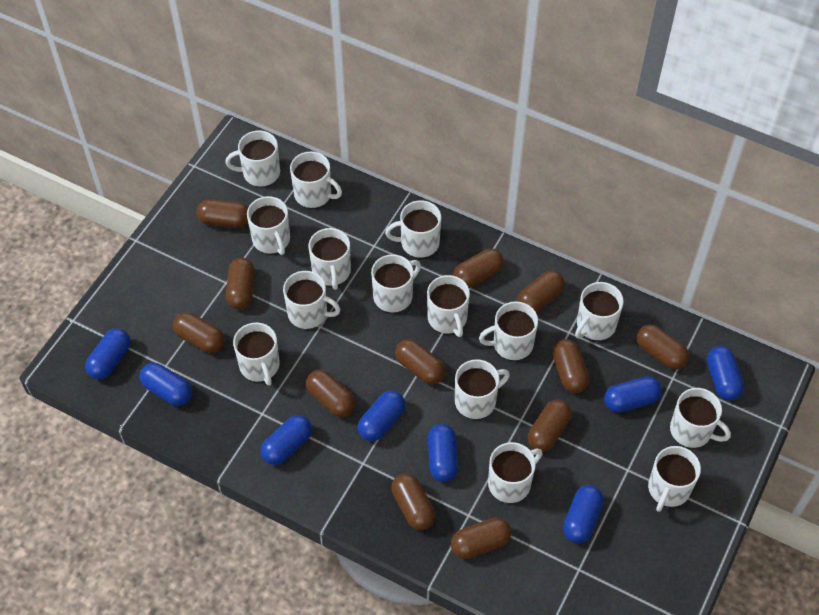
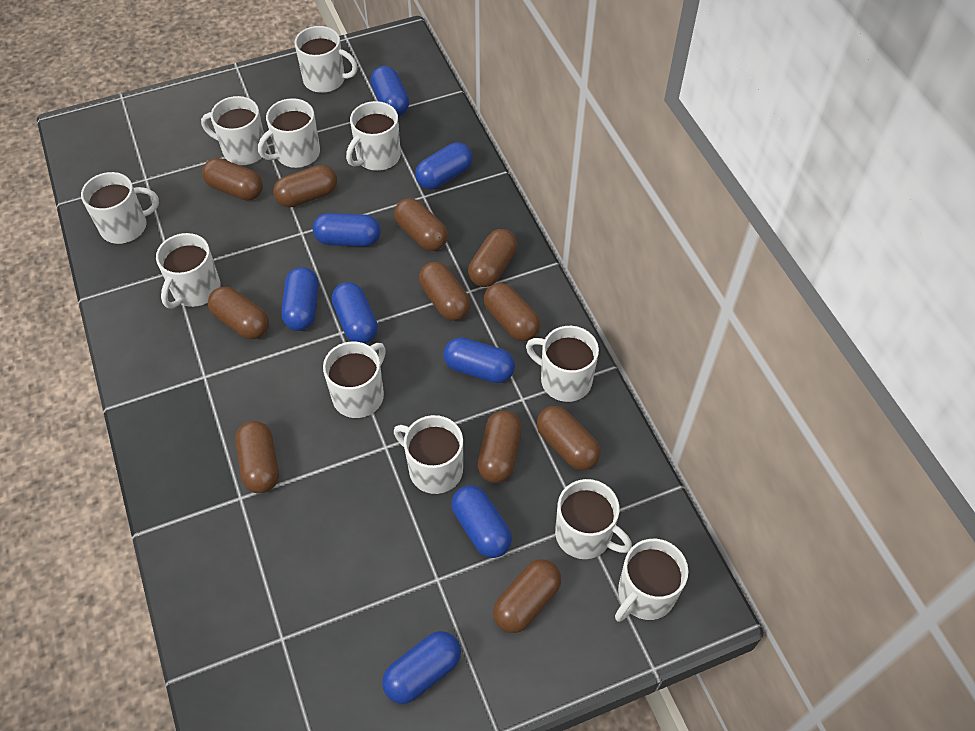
brown capsule: 12 -> 11
white mug: 15 -> 11

